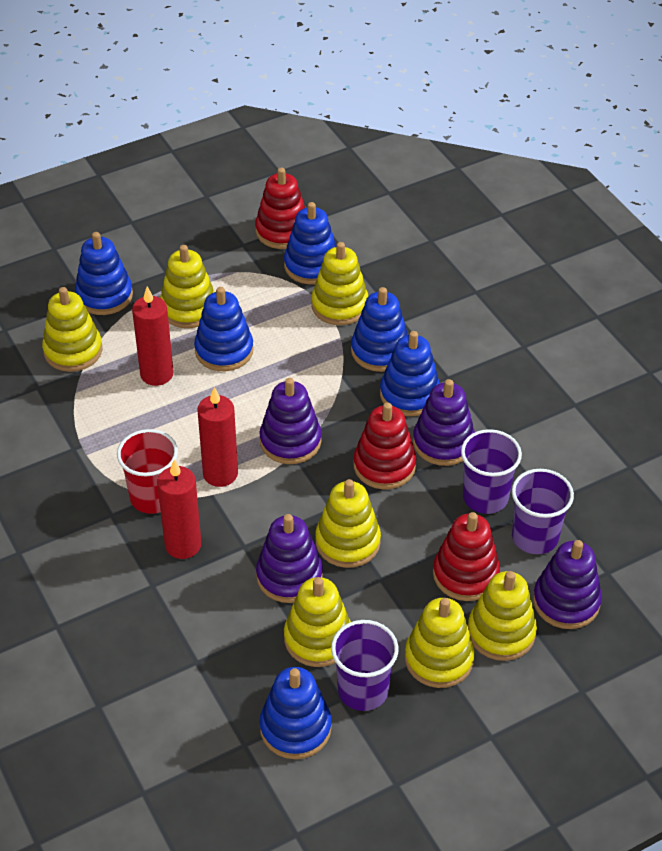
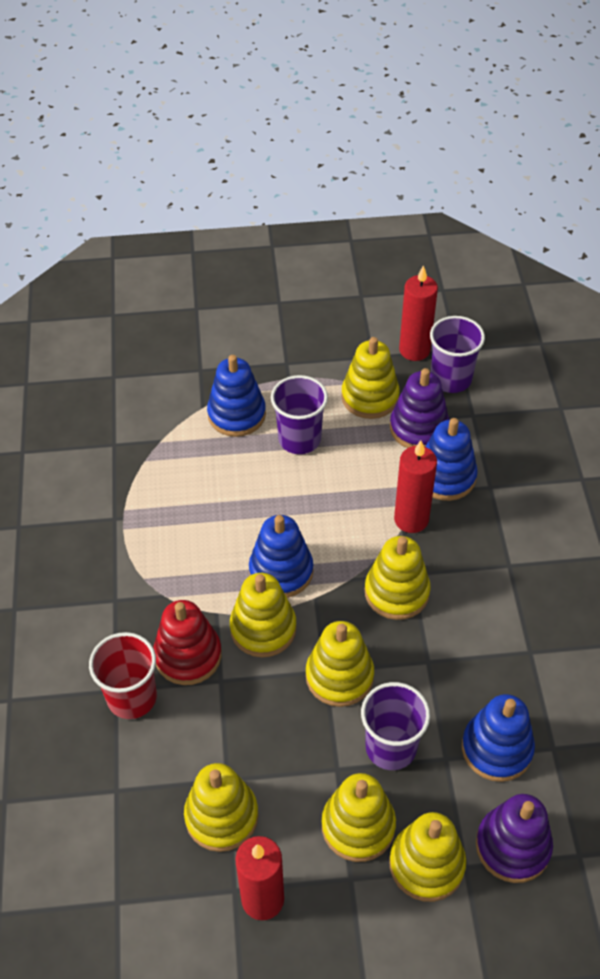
blue stacking toy: 6 -> 4
purple stacking toy: 4 -> 2
red stacking toy: 3 -> 1

